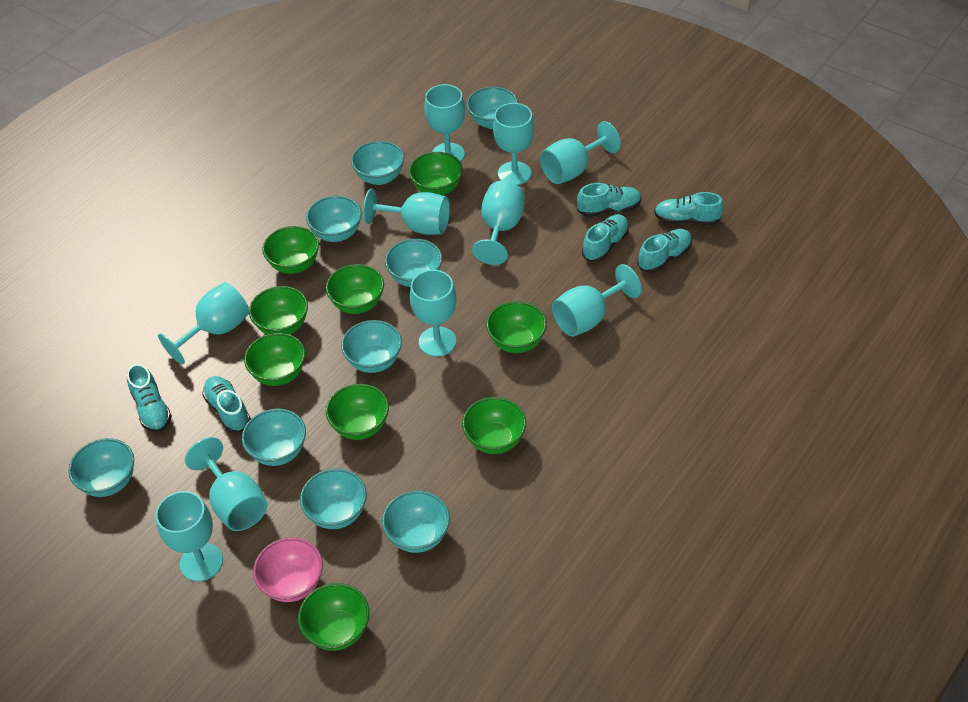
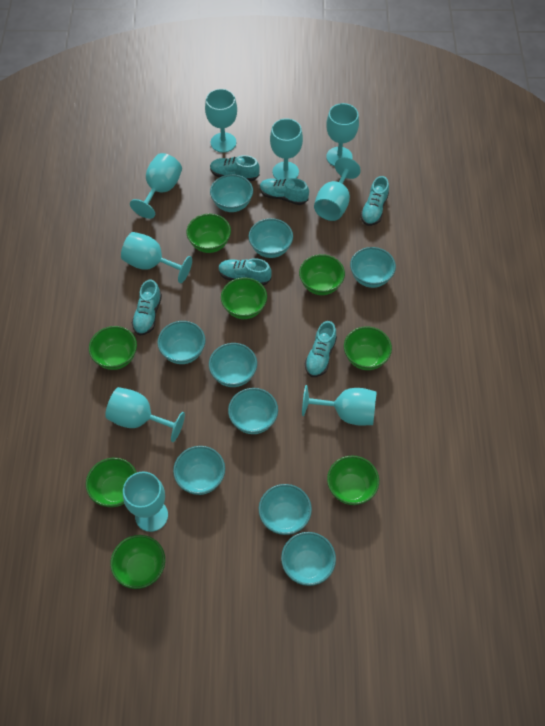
green bowl: 9 -> 8
pink bowl: 1 -> 0
turquoise goblet: 10 -> 9

